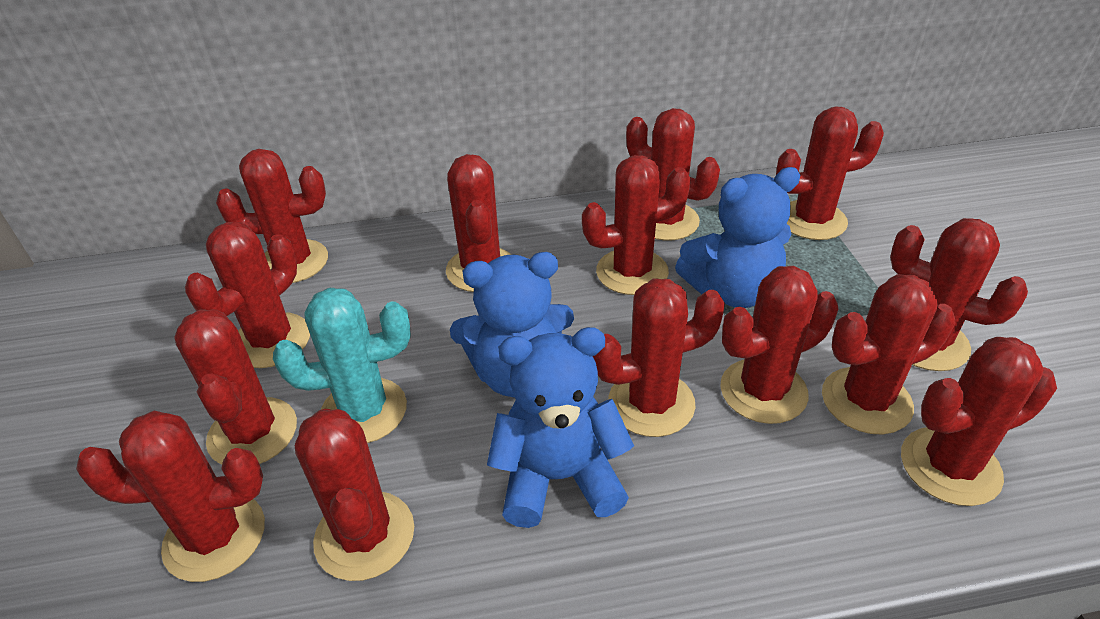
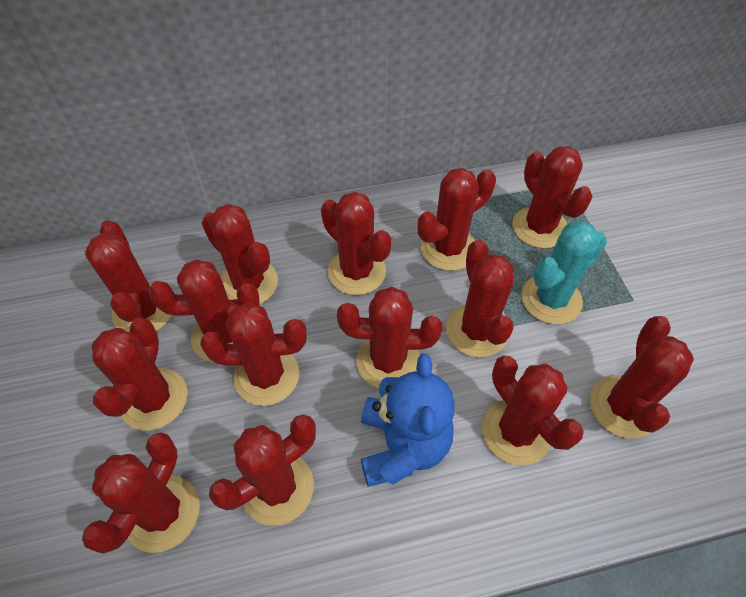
blue teddy bear: 3 -> 1

